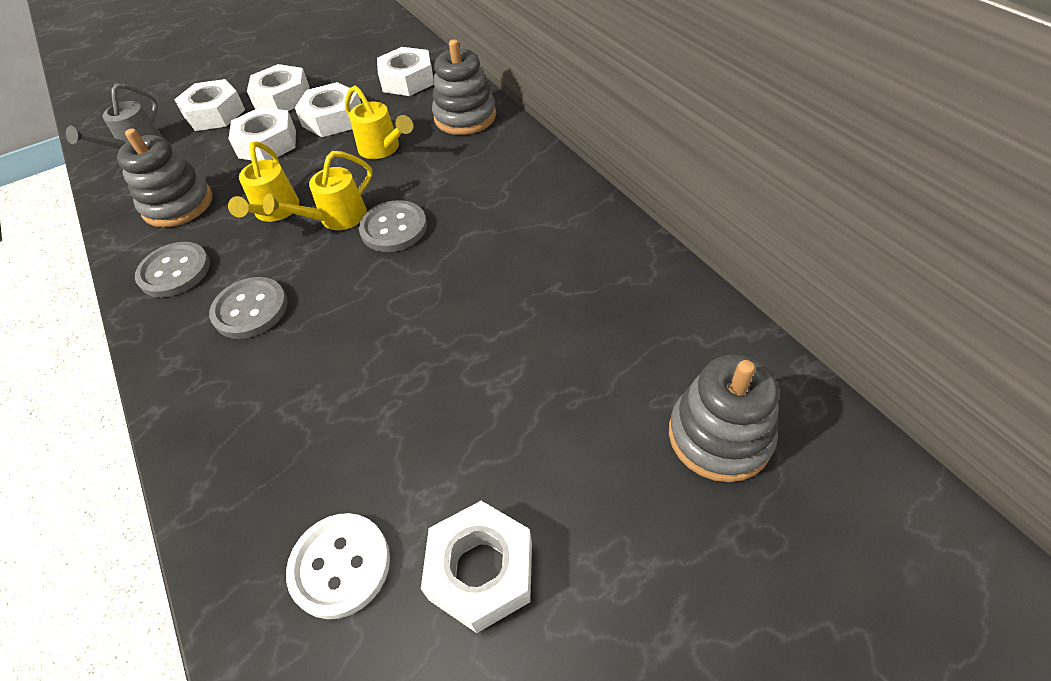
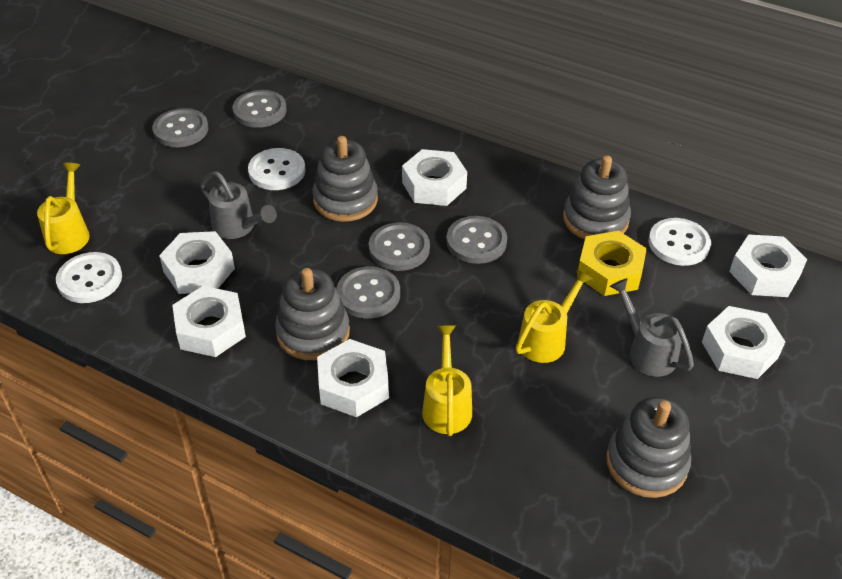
grey button: 3 -> 5
grey stacking toy: 3 -> 4
grey watering can: 1 -> 2
white button: 1 -> 3
yellow nut: 0 -> 1

